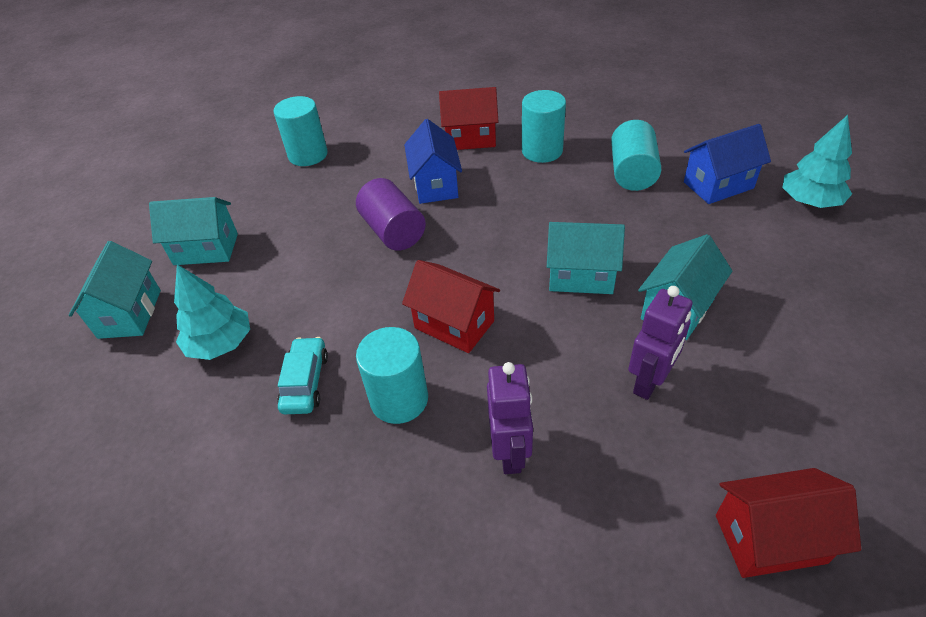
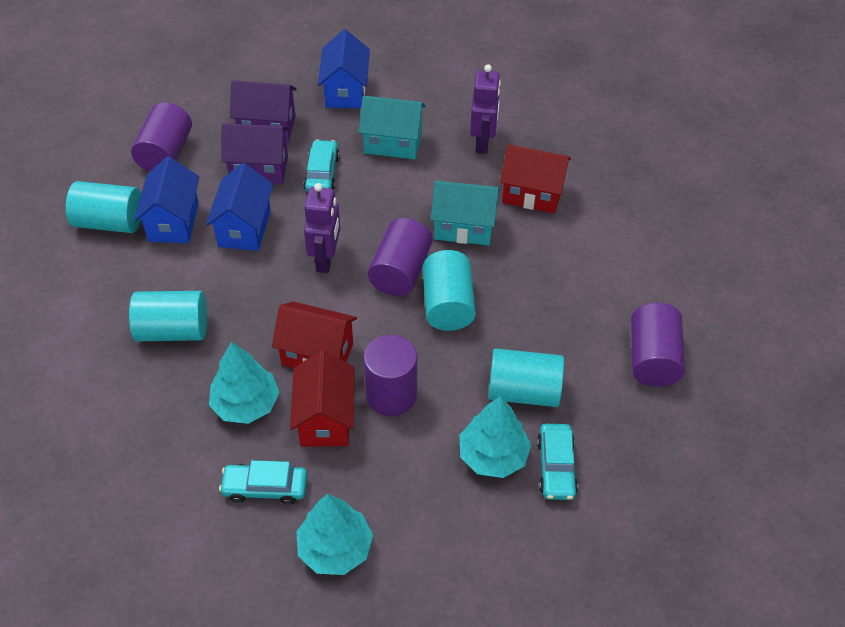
blue house: 2 -> 3
purple cylinder: 1 -> 4
purple house: 0 -> 2
turquoise car: 1 -> 3
turquoise house: 4 -> 2
turquoise tree: 2 -> 3

